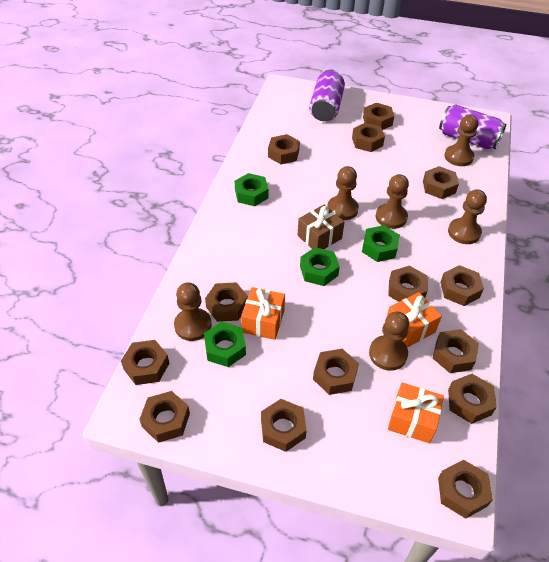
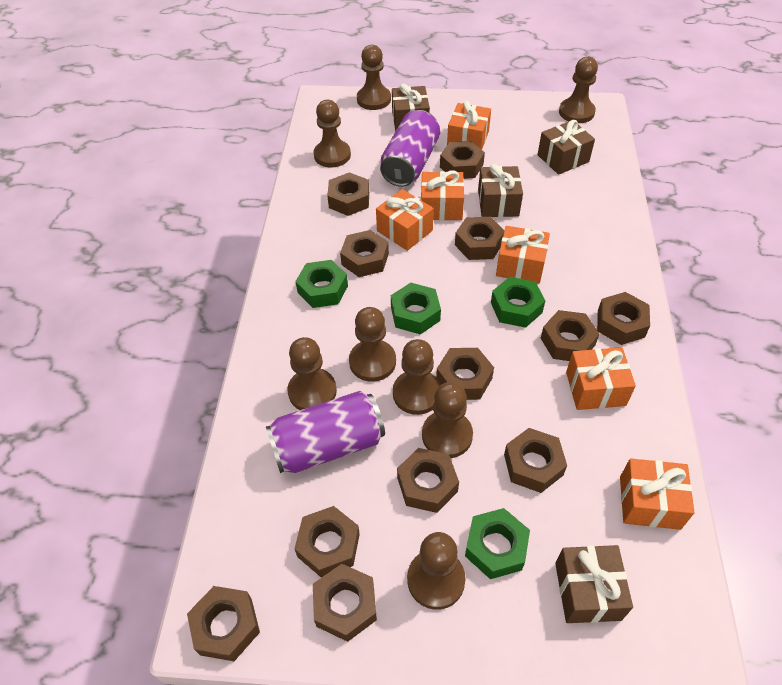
brown gift: 1 -> 4
brown nut: 14 -> 12
brown pawn: 6 -> 8
orange gift: 3 -> 6

